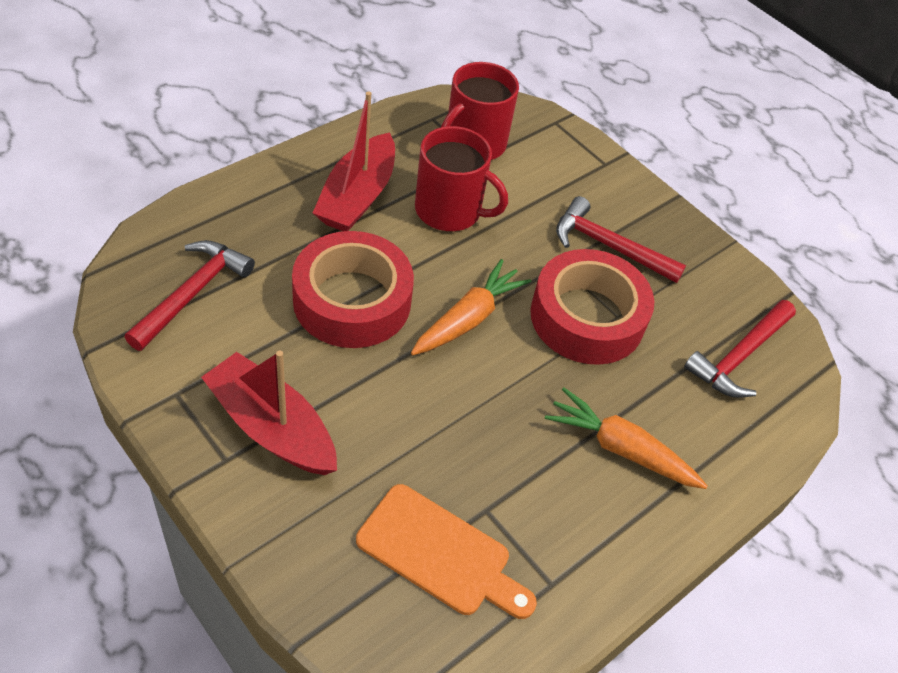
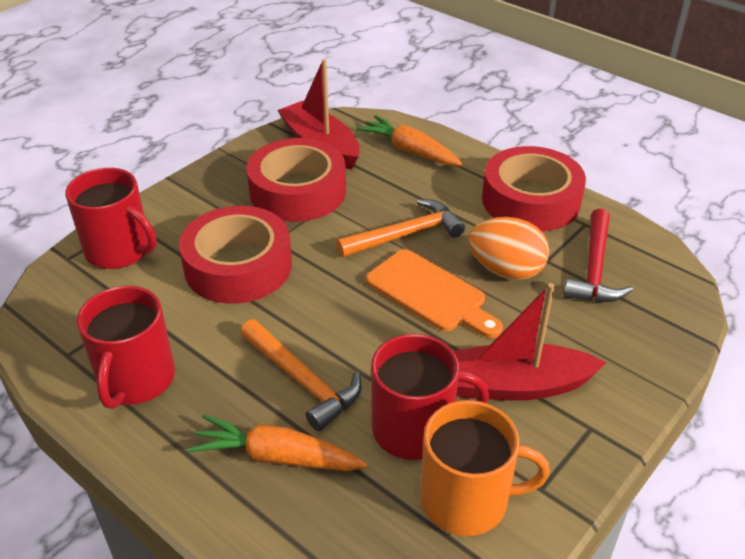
orange egg: 0 -> 1
orange hammer: 0 -> 2
orange mug: 0 -> 1
red hammer: 3 -> 1
red mug: 2 -> 3
red tape: 2 -> 3

